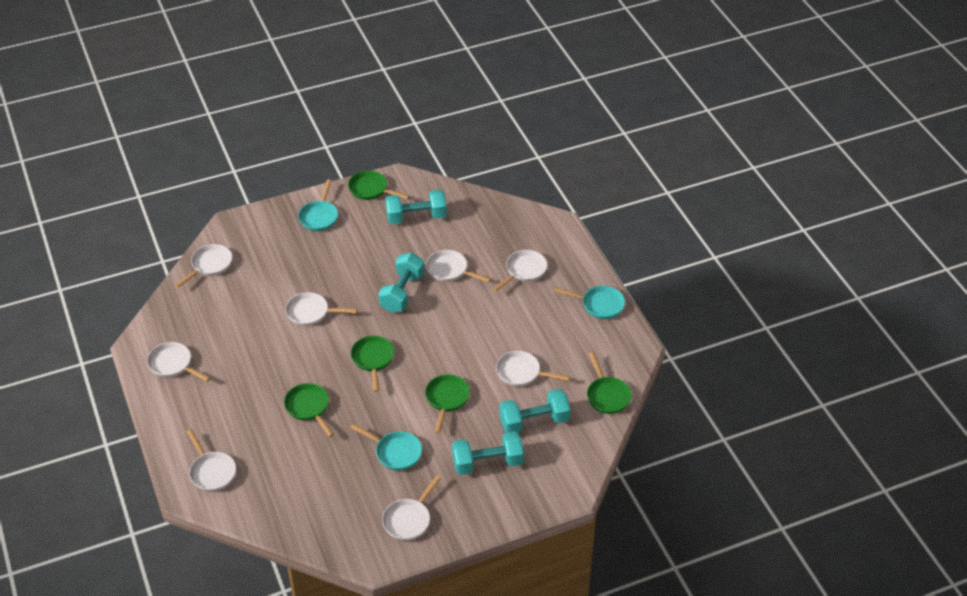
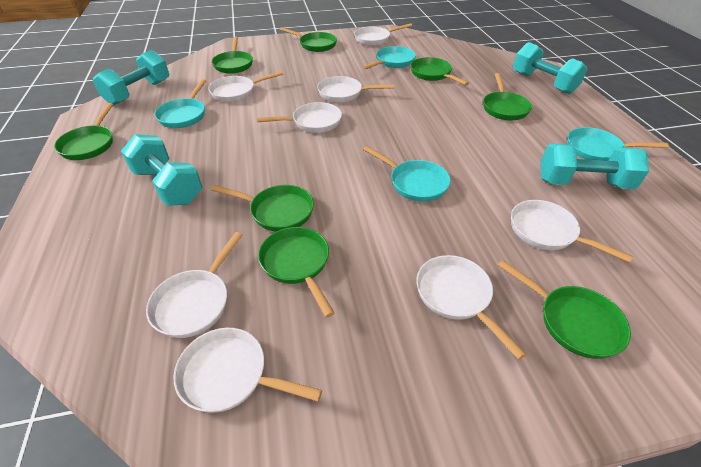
green pan: 5 -> 8
turquoise pan: 3 -> 4

